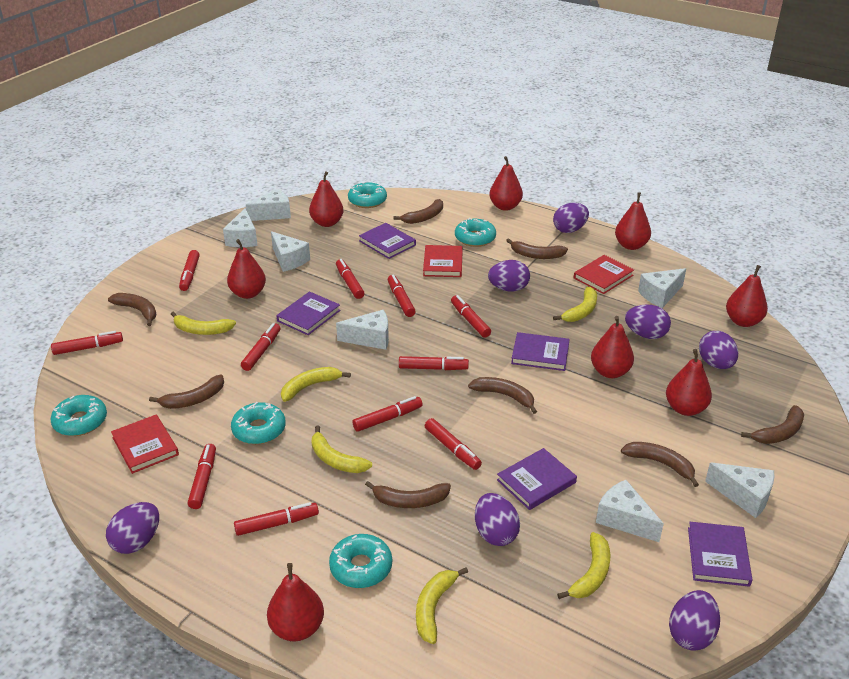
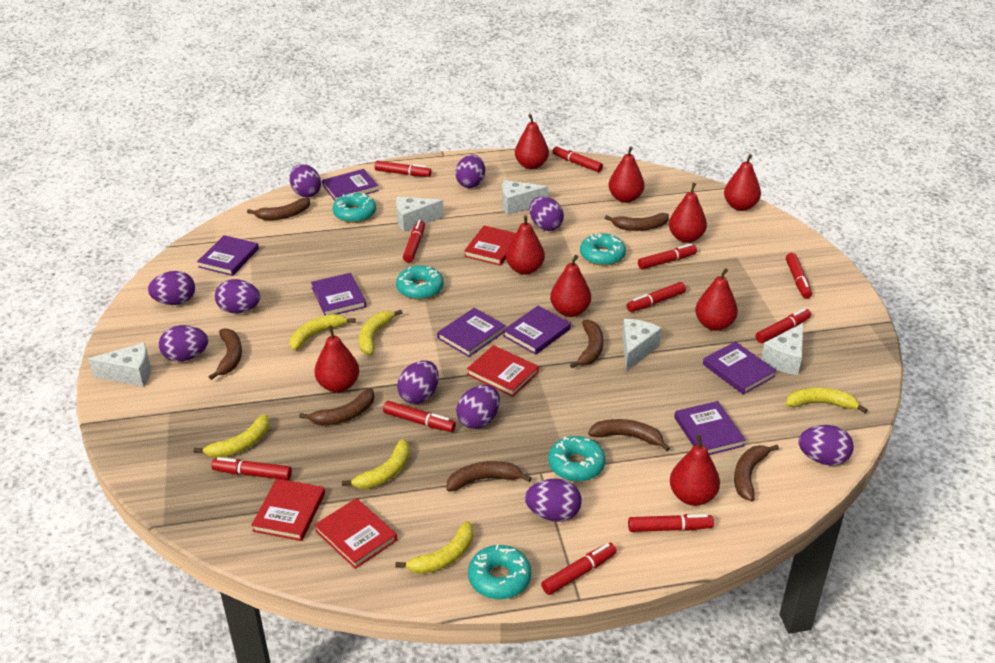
purple book: 5 -> 7
purple egg: 7 -> 10
red book: 3 -> 4
red pear: 8 -> 9
white cheese: 7 -> 5

